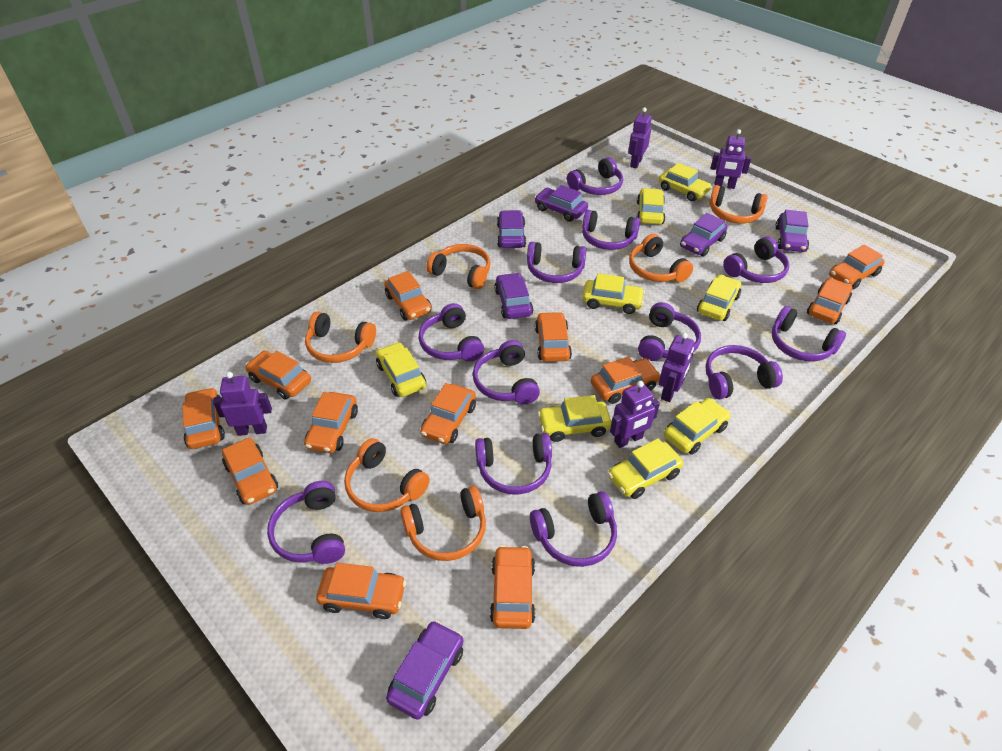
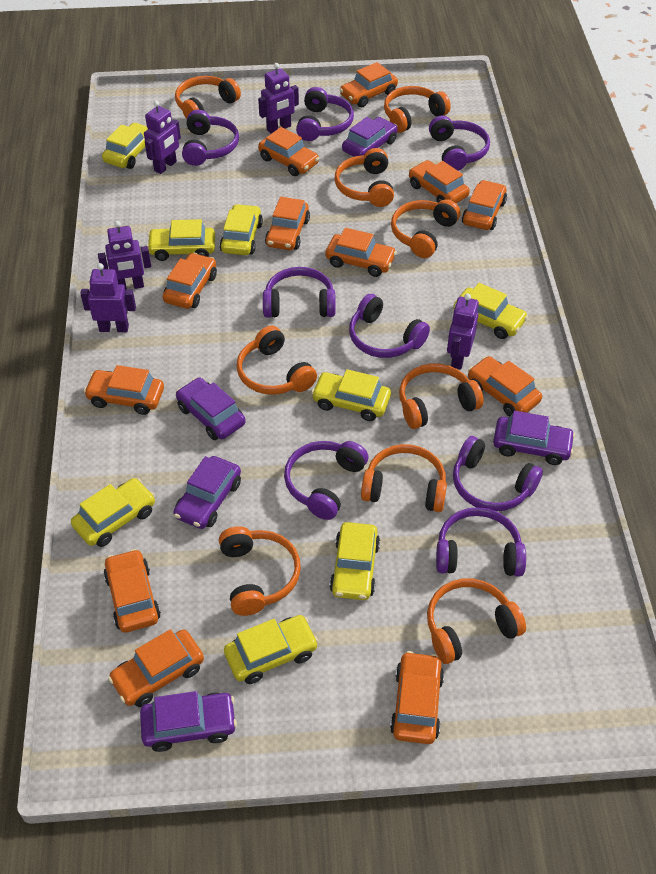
orange headphones: 6 -> 9
purple car: 6 -> 5
purple headphones: 12 -> 8

